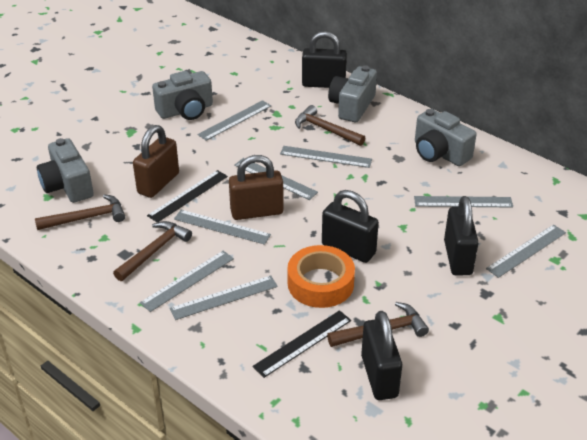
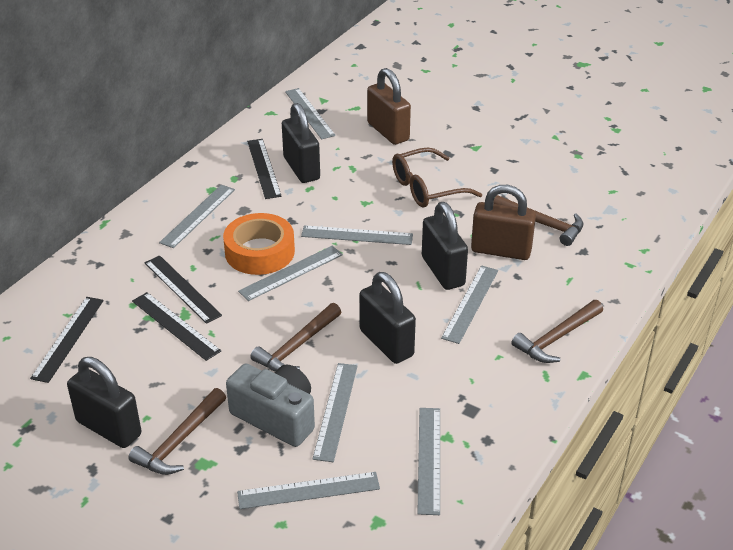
black ruler: 2 -> 4
brown glasses: 0 -> 1
grey camera: 4 -> 1

